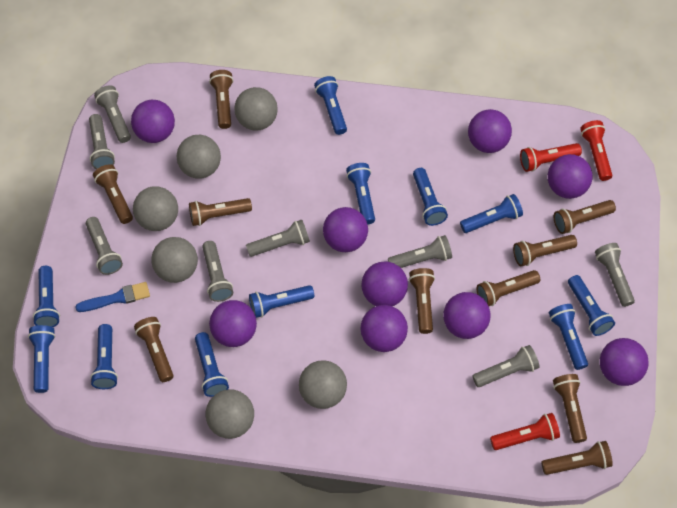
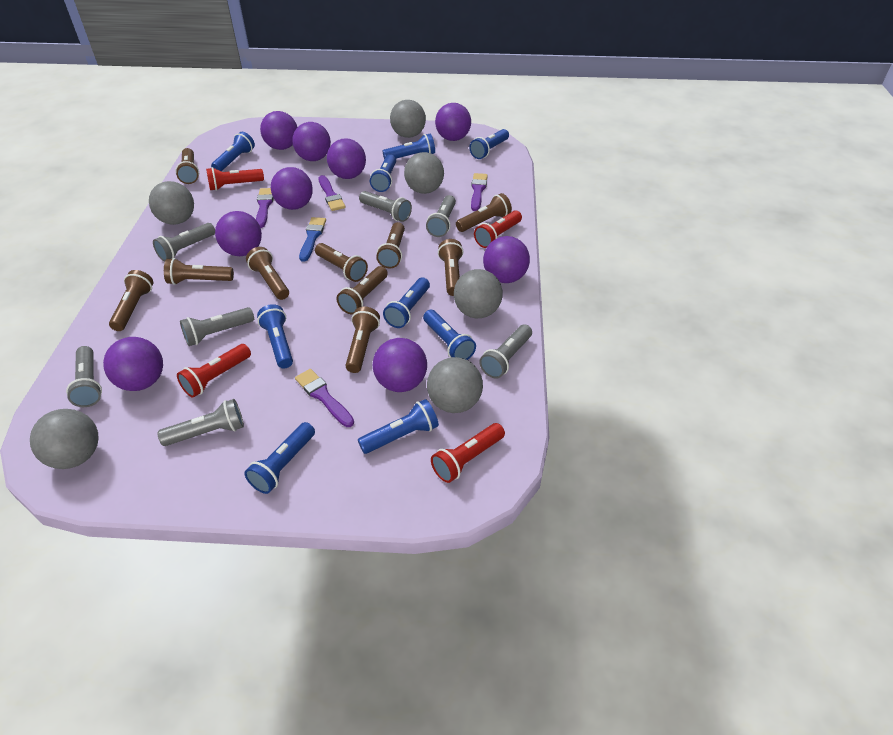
blue flashlight: 11 -> 9
grey flashlight: 8 -> 7
purple brush: 0 -> 4
red flashlight: 3 -> 4

